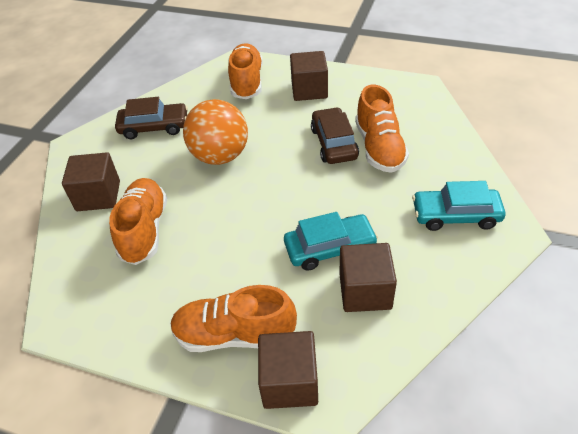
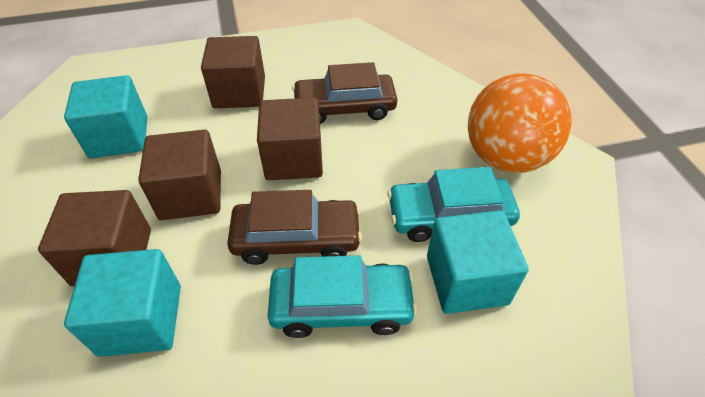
orange shoe: 4 -> 0
turquoise cube: 0 -> 3

